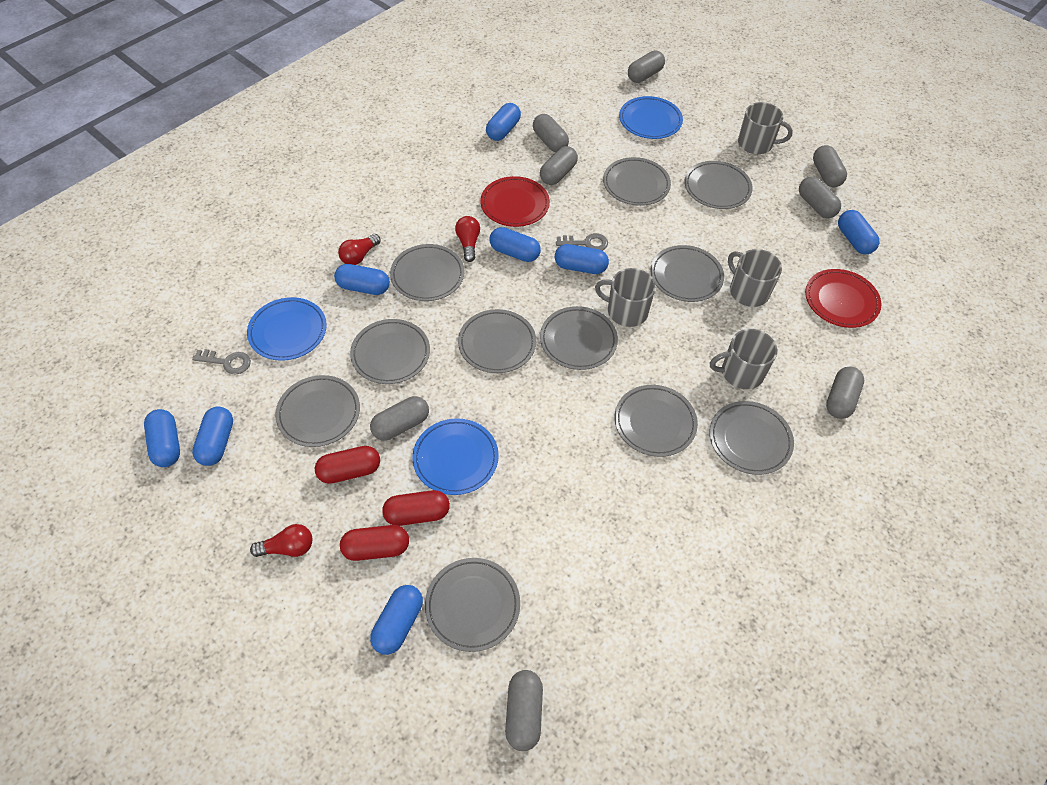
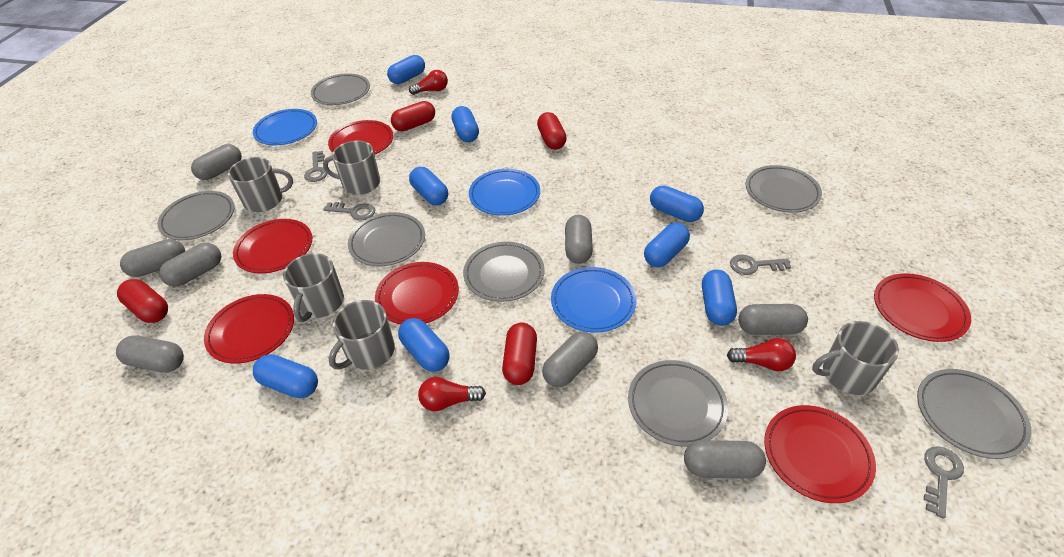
grey key: 2 -> 4
grey mug: 4 -> 5
grey plate: 11 -> 7
red capsule: 3 -> 4
red plate: 2 -> 6

